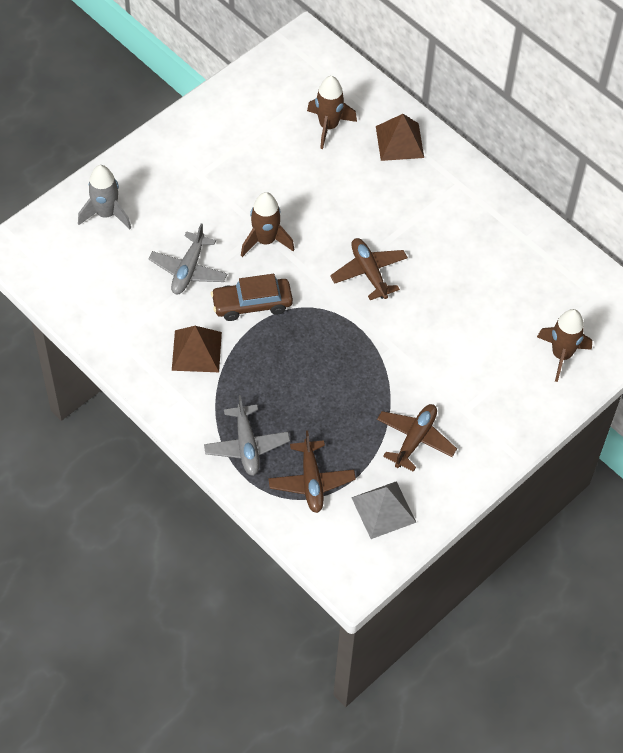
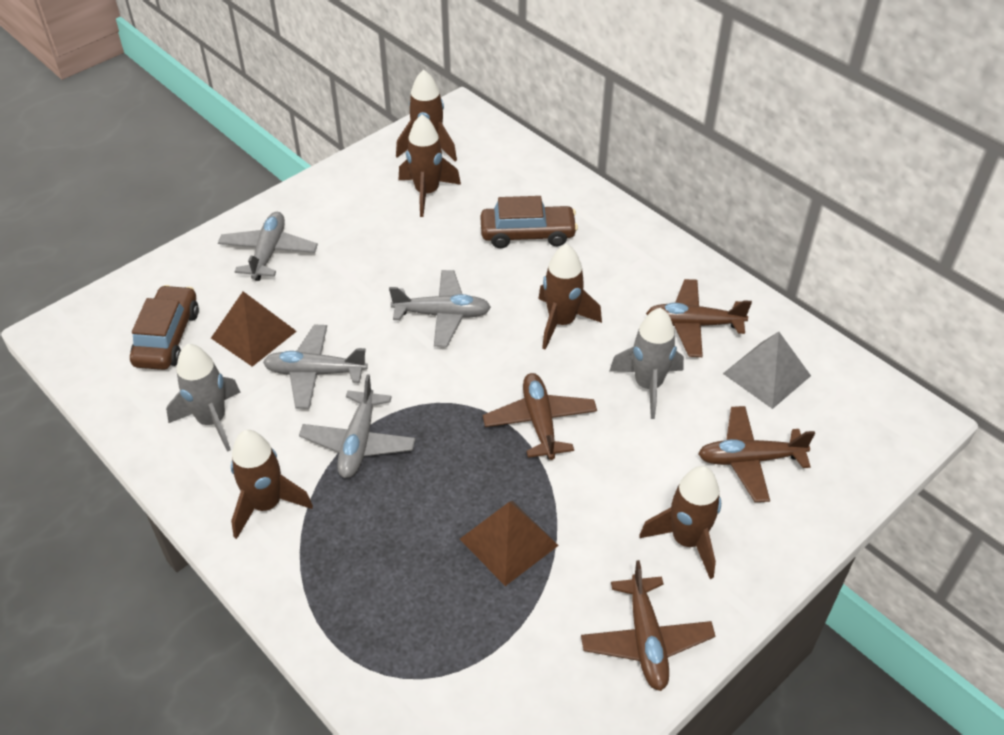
brown car: 1 -> 2
brown plane: 3 -> 4
brown rocket: 3 -> 5
grey plane: 2 -> 4
grey rocket: 1 -> 2

